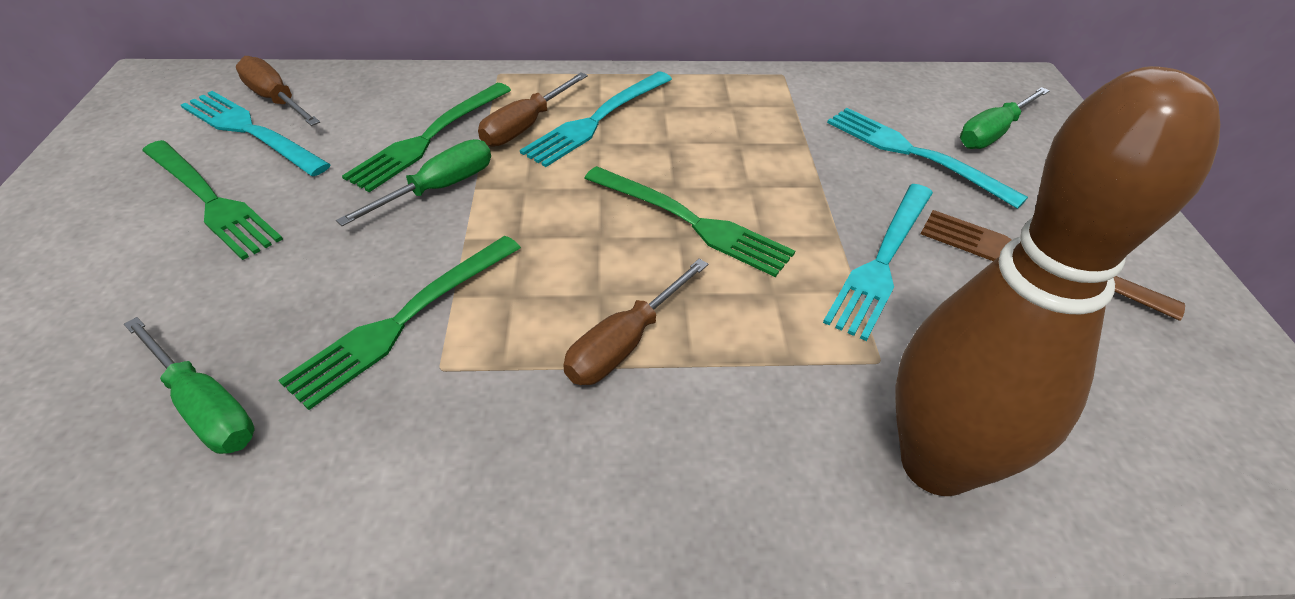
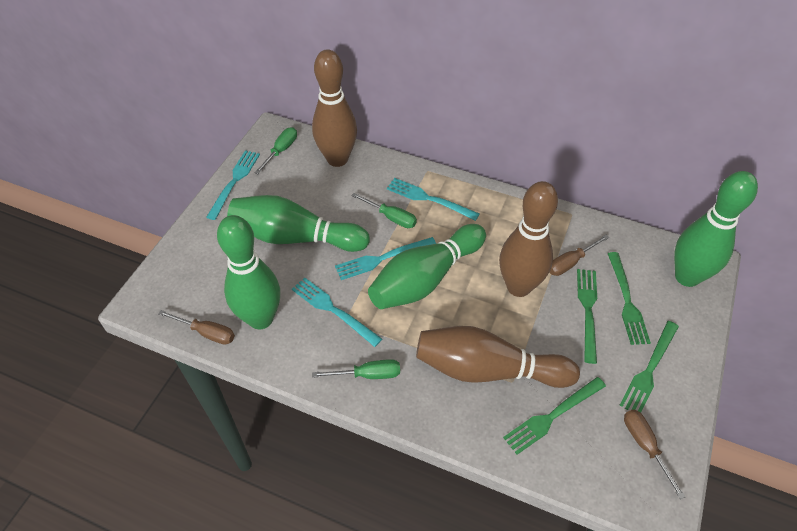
brown bowling pin: 1 -> 3
brown fork: 1 -> 0
green bowling pin: 0 -> 4

